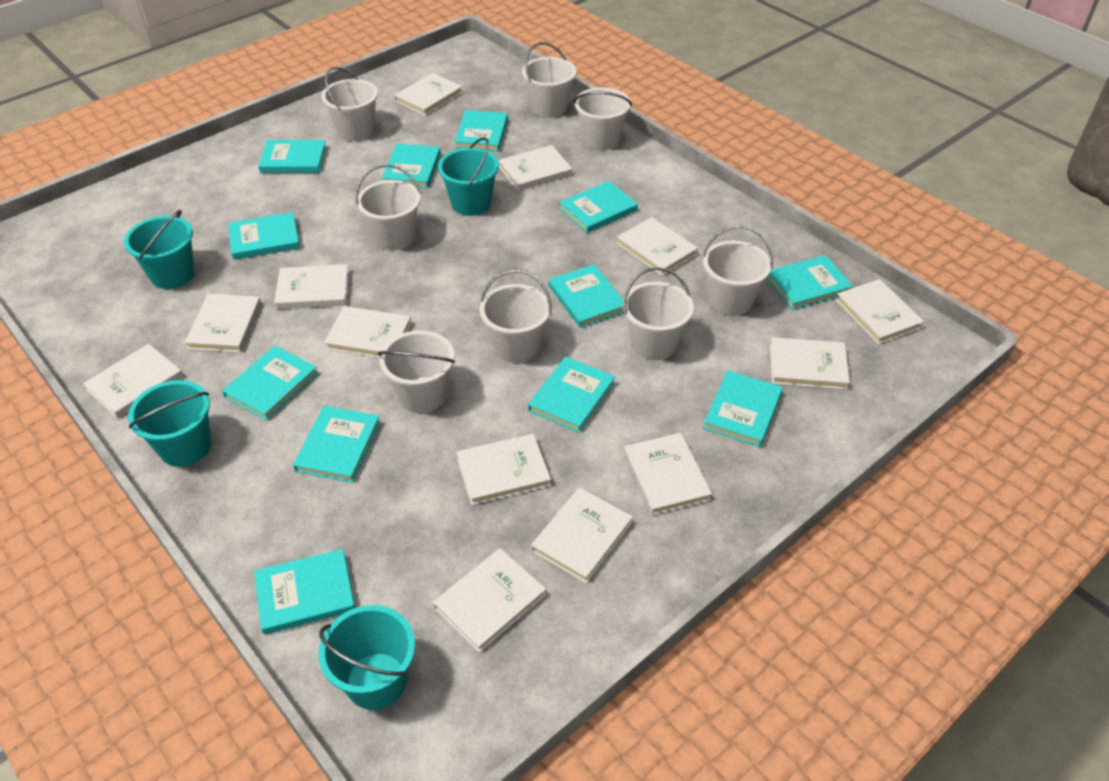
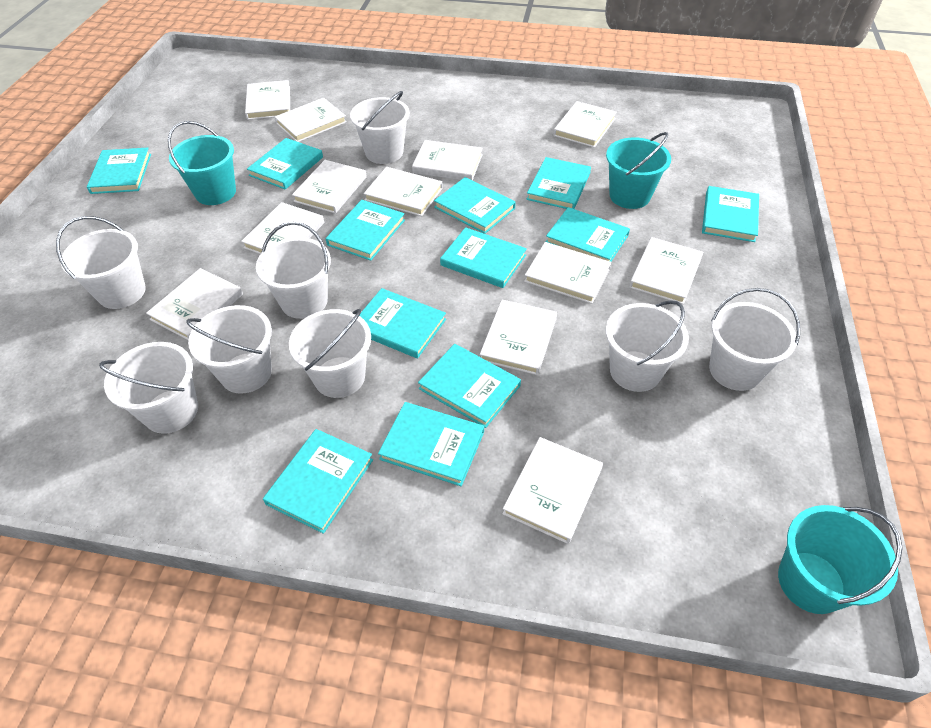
turquoise bucket: 4 -> 3
white book: 13 -> 12

